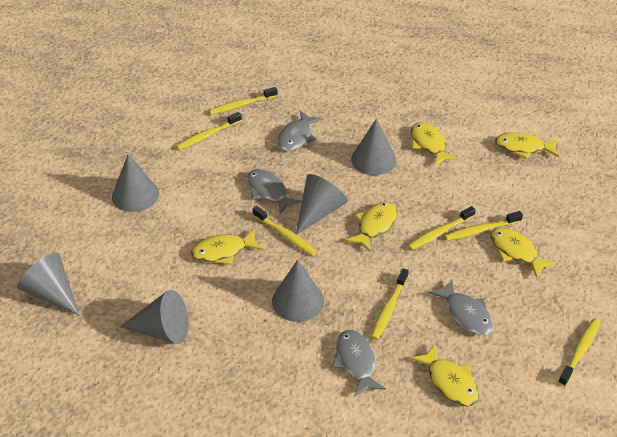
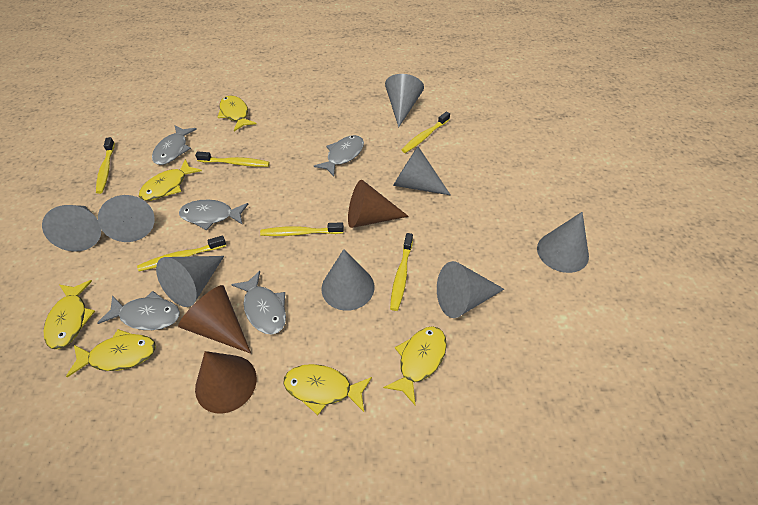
brown cone: 0 -> 3
grey cone: 6 -> 8
grey fish: 4 -> 5
yellow toothbrush: 7 -> 6

